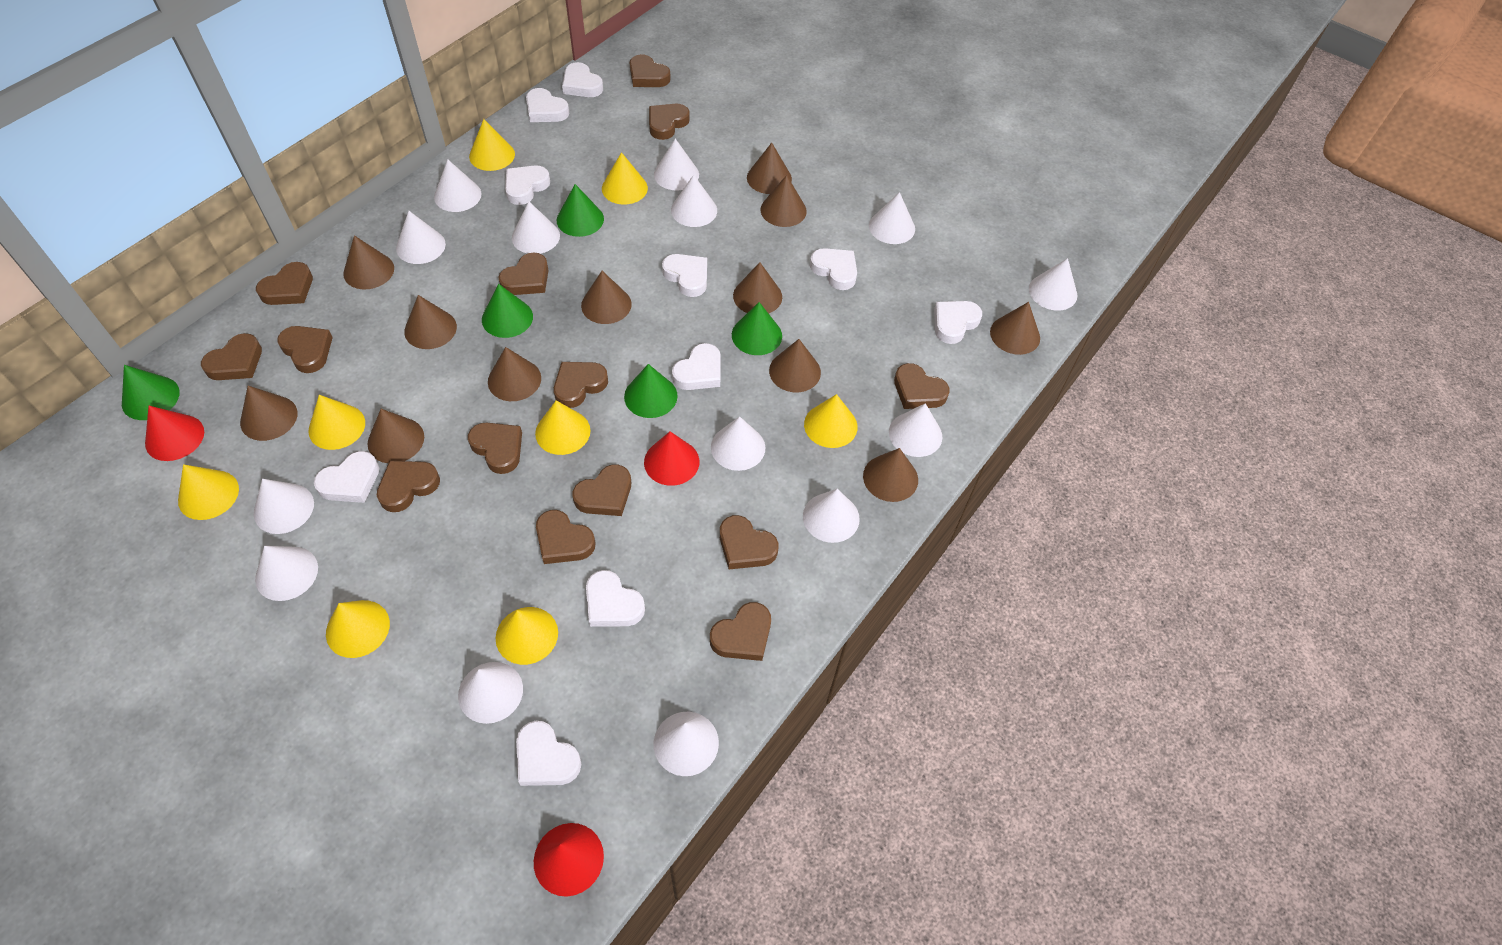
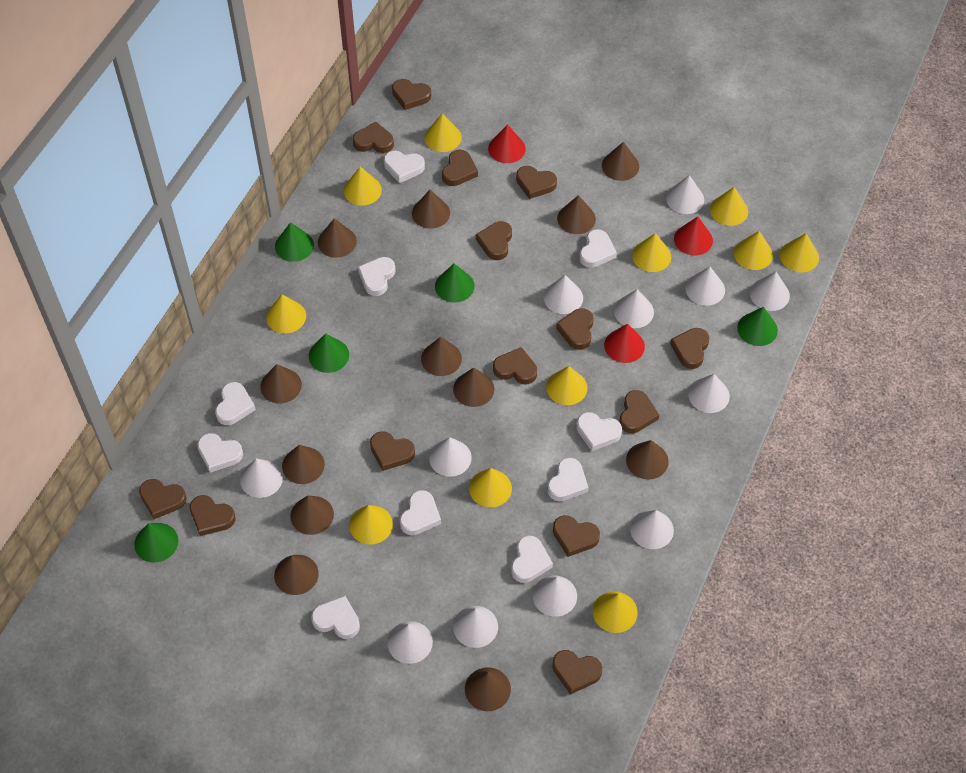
white cone: 14 -> 12
yellow cone: 8 -> 11

